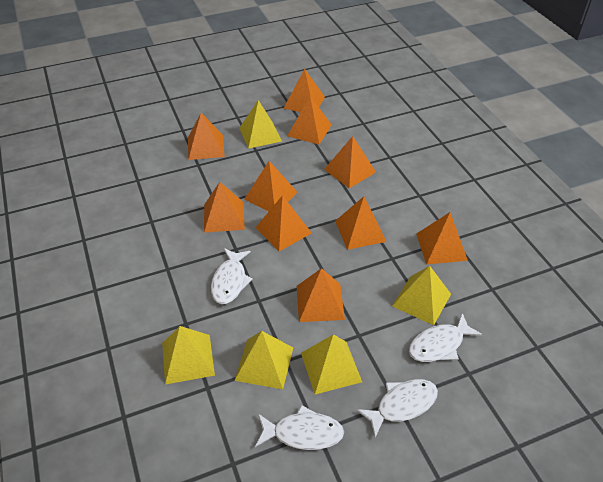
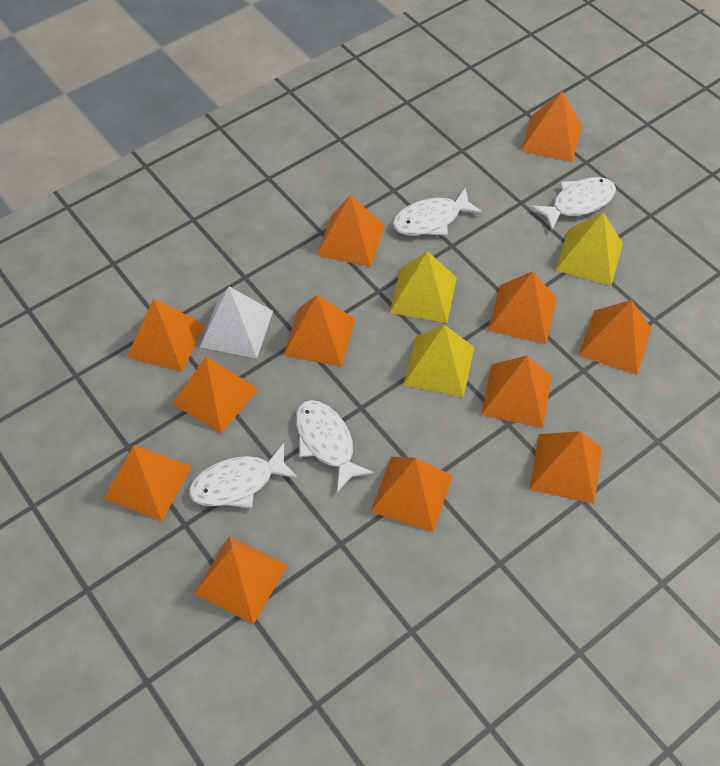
orange pyramid: 10 -> 12
white pyramid: 0 -> 1
yellow pyramid: 5 -> 3

